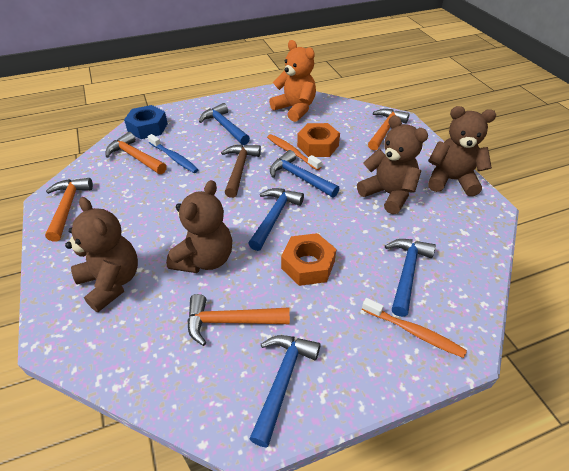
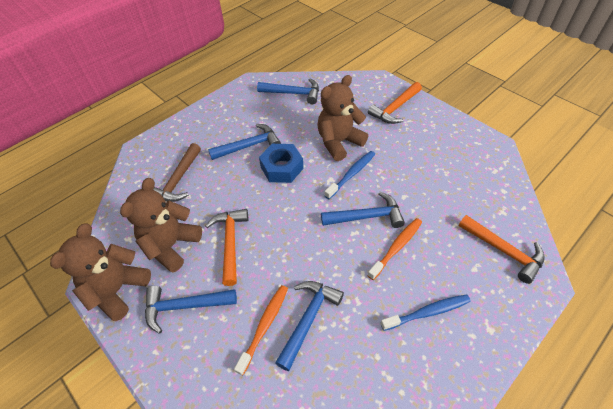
blue toothbrush: 1 -> 2
brown teddy bear: 4 -> 3
orange hammer: 4 -> 3
orange nut: 2 -> 0
orange teddy bear: 1 -> 0

